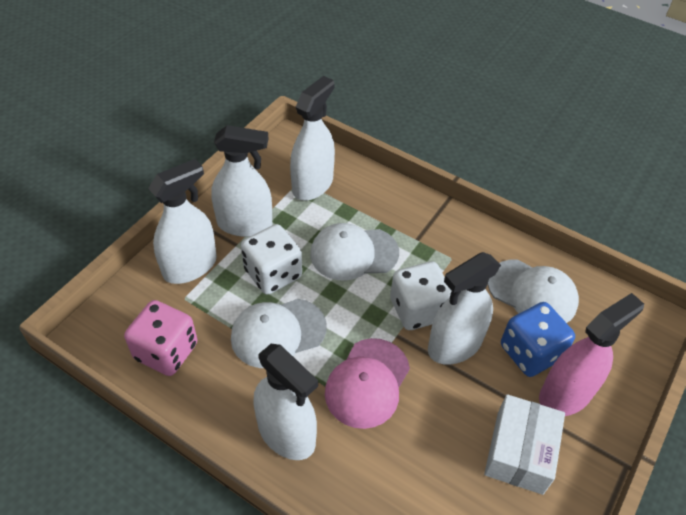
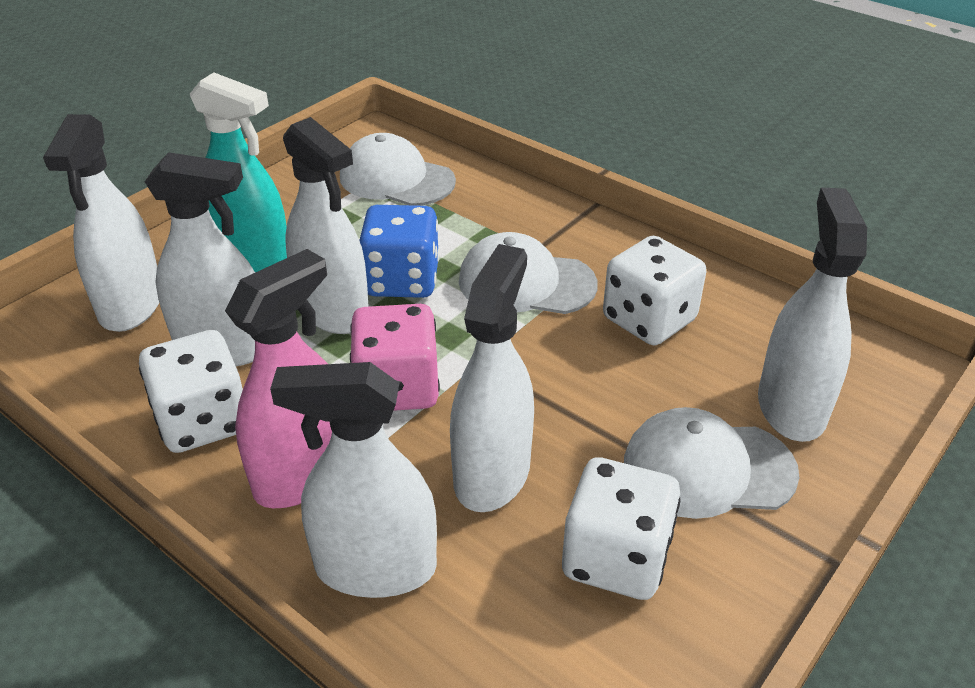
pink cap: 1 -> 0
turquoise spray bottle: 0 -> 1
white box: 1 -> 0
white dice: 2 -> 3
white spray bottle: 5 -> 6

